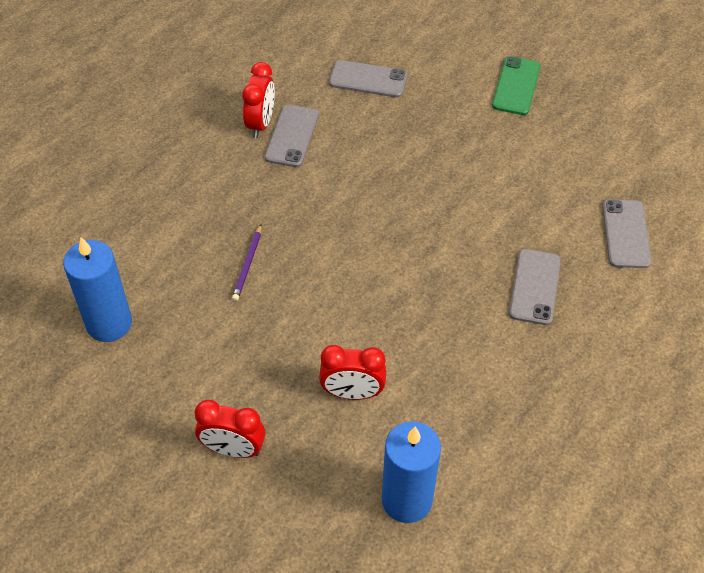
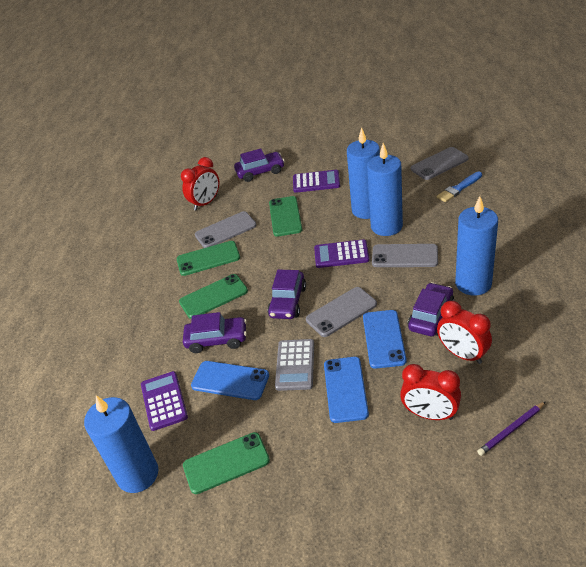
blue brush: 0 -> 1
blue candle: 2 -> 4
blue phone: 0 -> 3
green phone: 1 -> 4
grey calculator: 0 -> 1
purple calculator: 0 -> 3
purple car: 0 -> 4

